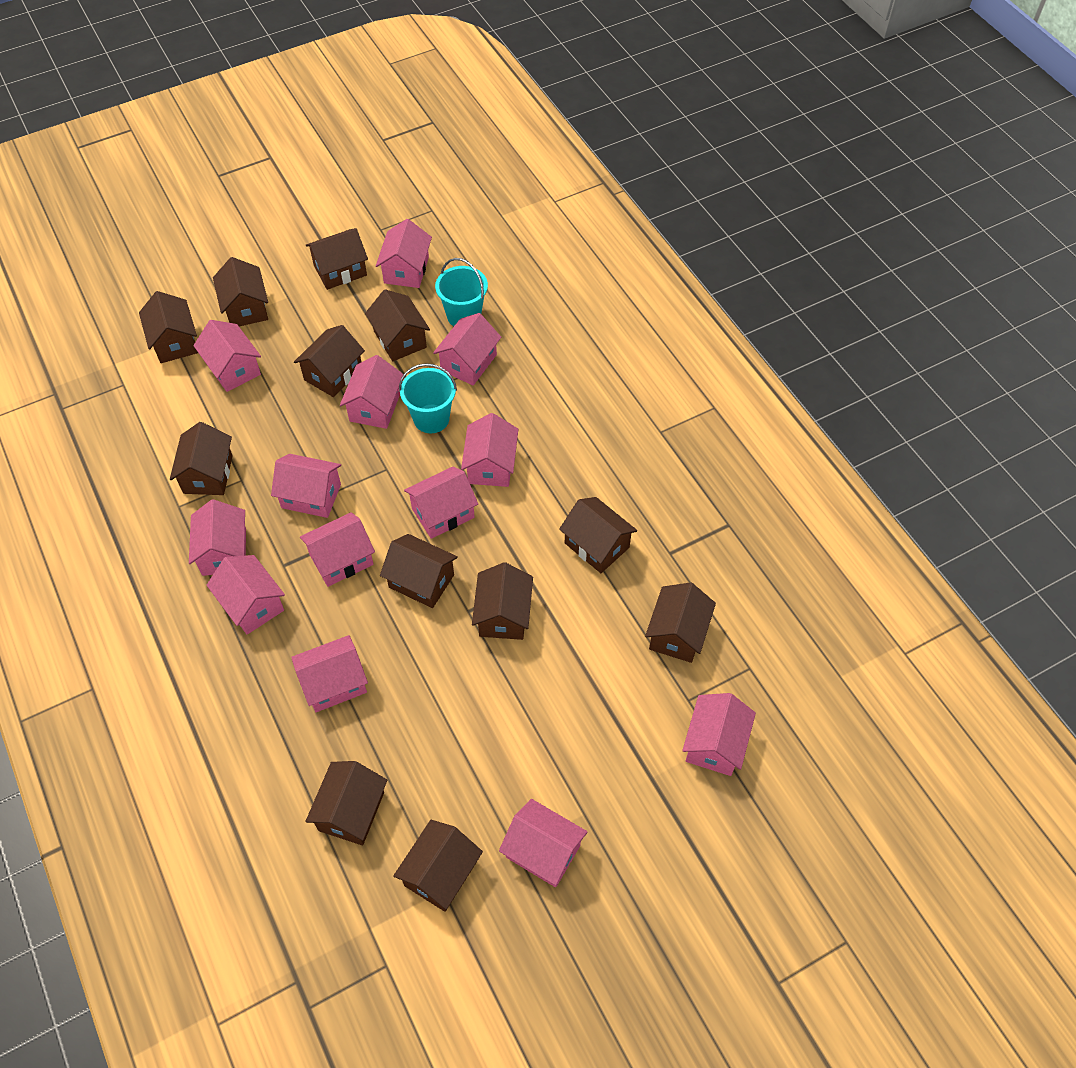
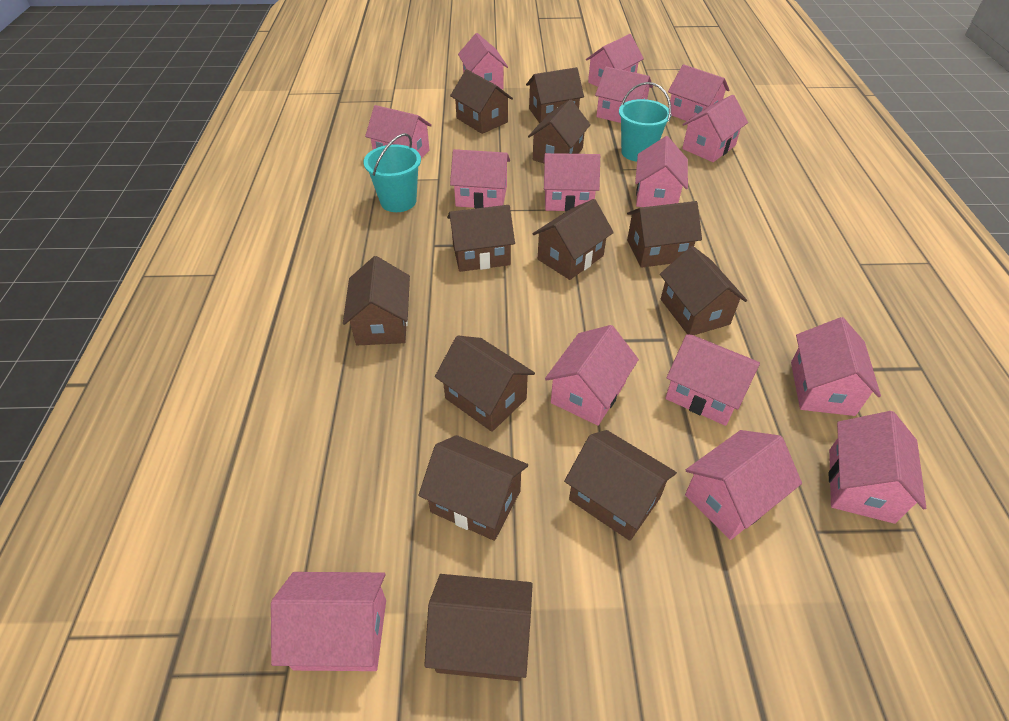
pink house: 13 -> 15

